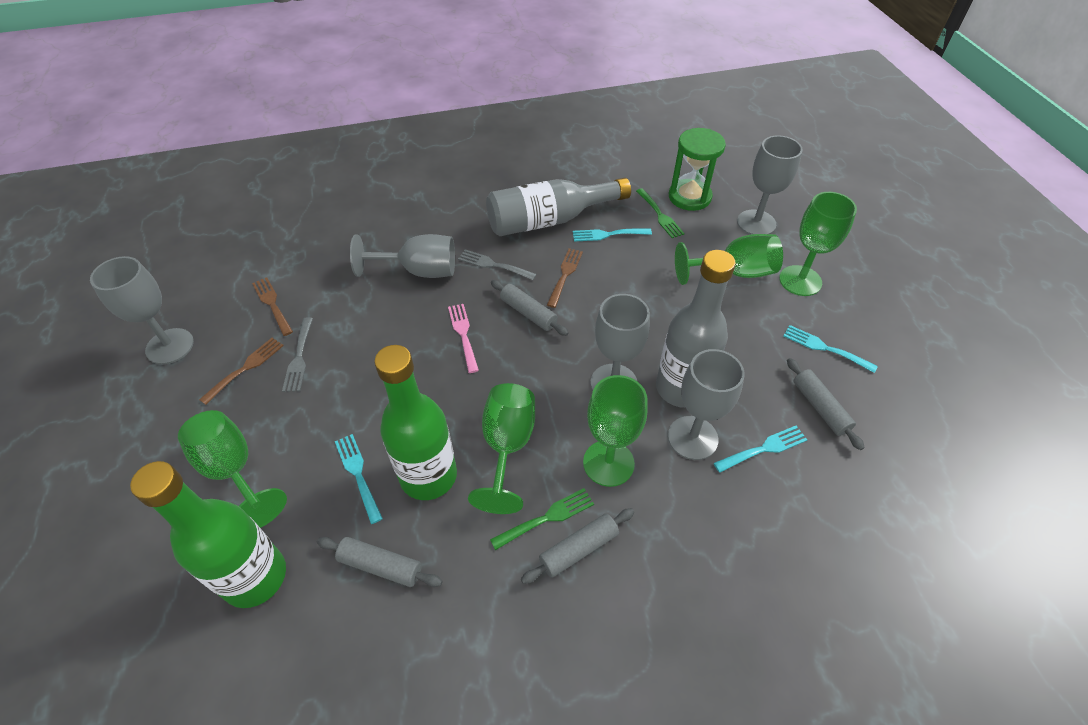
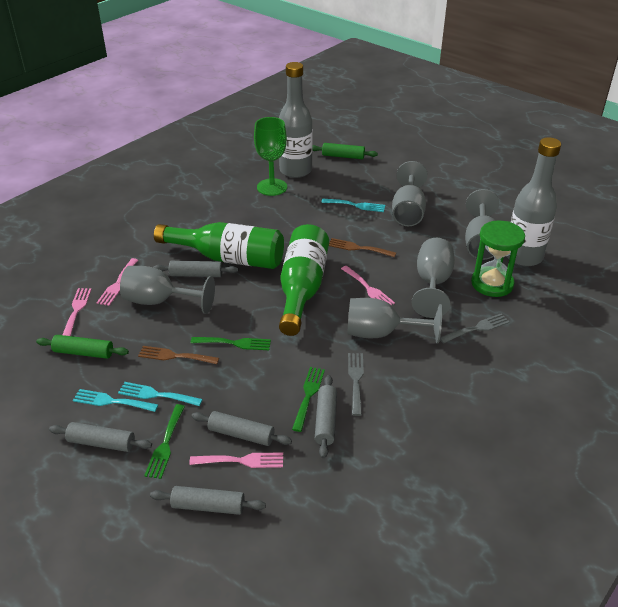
brown fork: 3 -> 2
green fork: 2 -> 3
green goblet: 5 -> 1
green rolling pin: 0 -> 2
grey rolling pin: 4 -> 5
pink fork: 1 -> 4
turquoise fork: 4 -> 3

